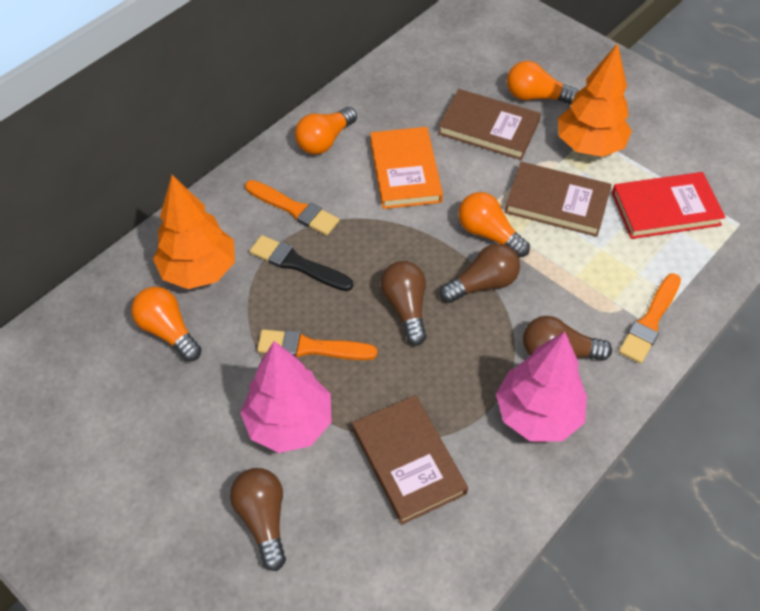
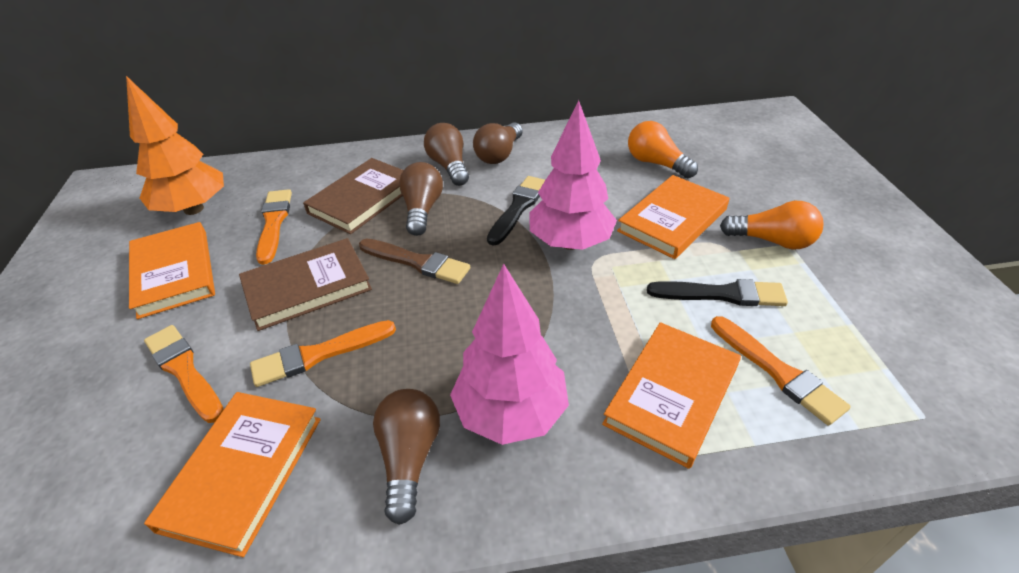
black brush: 1 -> 2
brown book: 3 -> 2
brown brush: 0 -> 1
orange book: 1 -> 4
orange brush: 3 -> 4
orange light bulb: 4 -> 2
orange tree: 2 -> 1
red book: 1 -> 0

